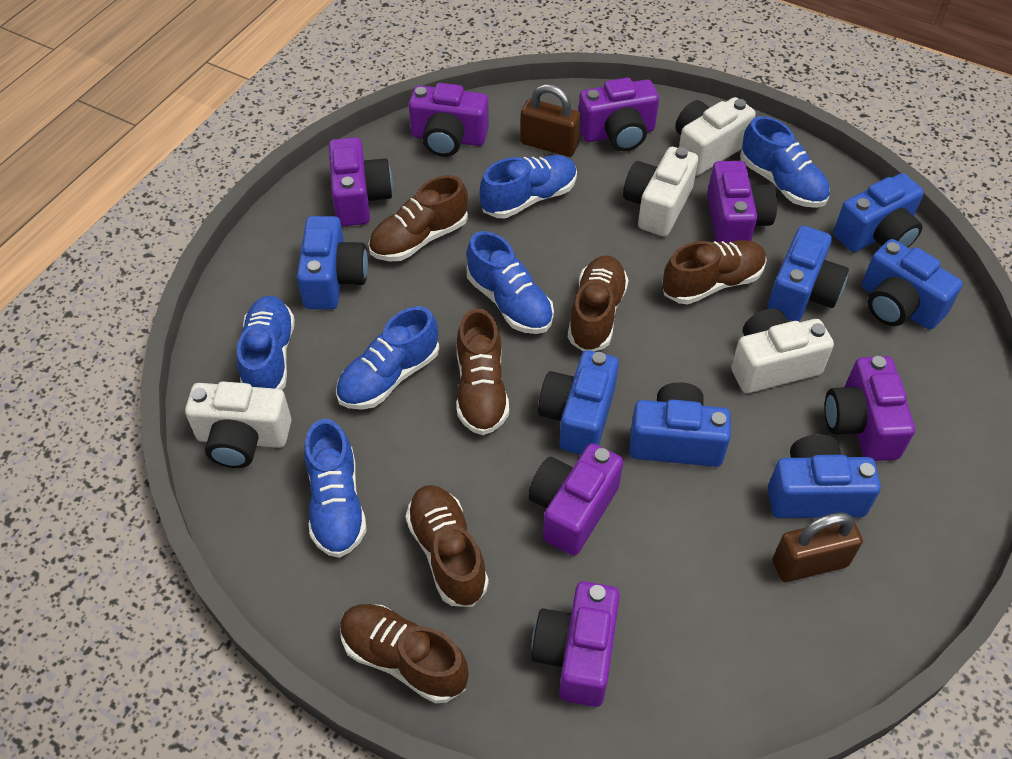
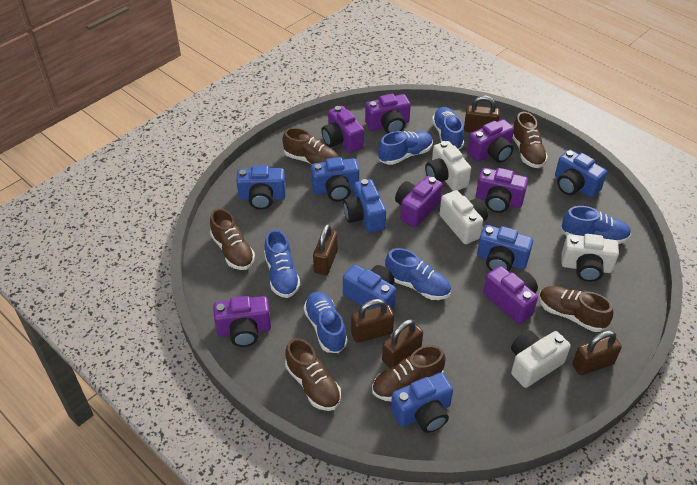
brown padlock: 2 -> 5

